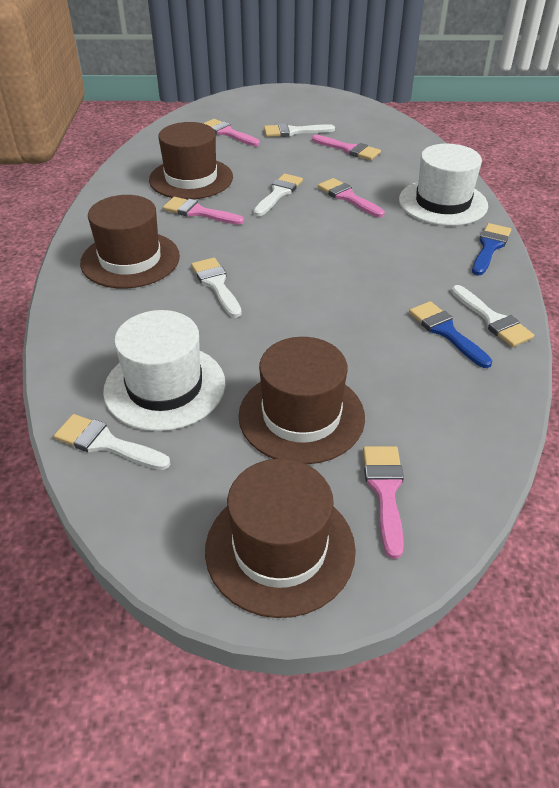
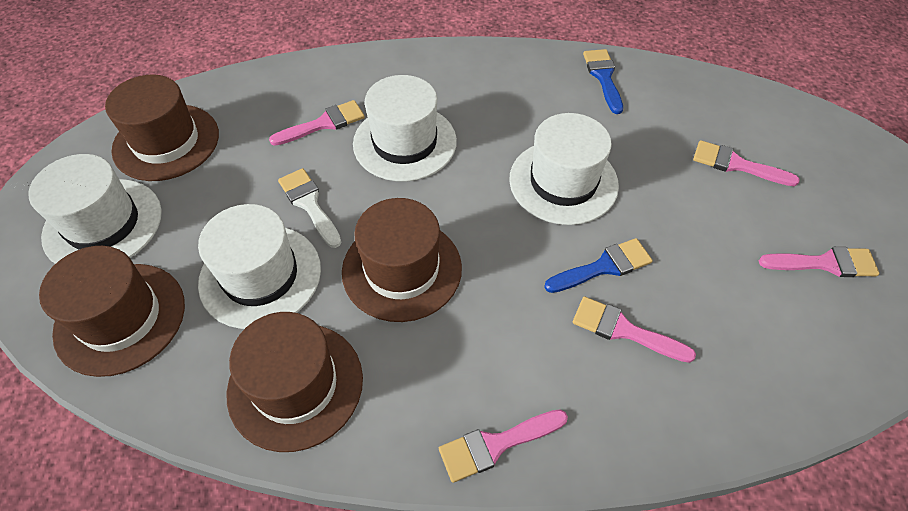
white brush: 5 -> 1
white hat: 2 -> 4

